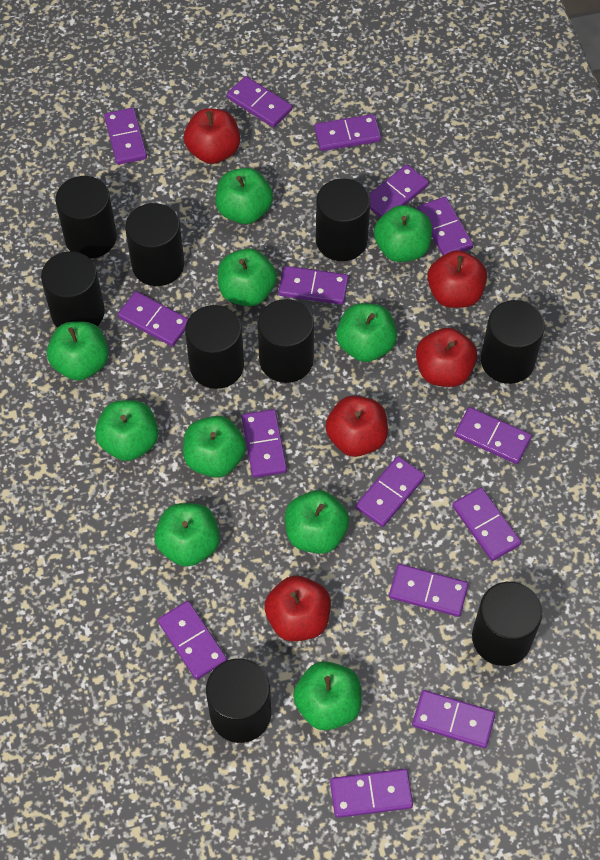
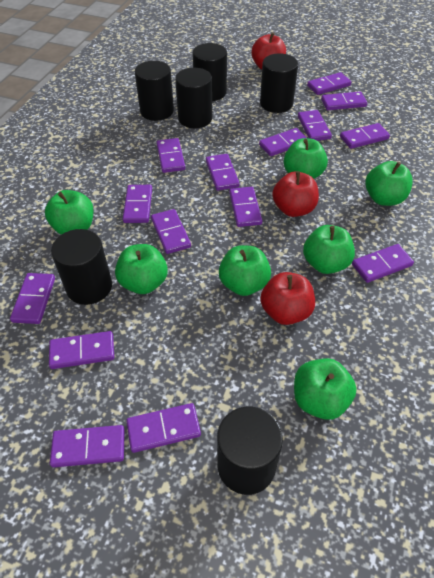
black cylinder: 9 -> 6
green apple: 10 -> 7
red apple: 5 -> 3

